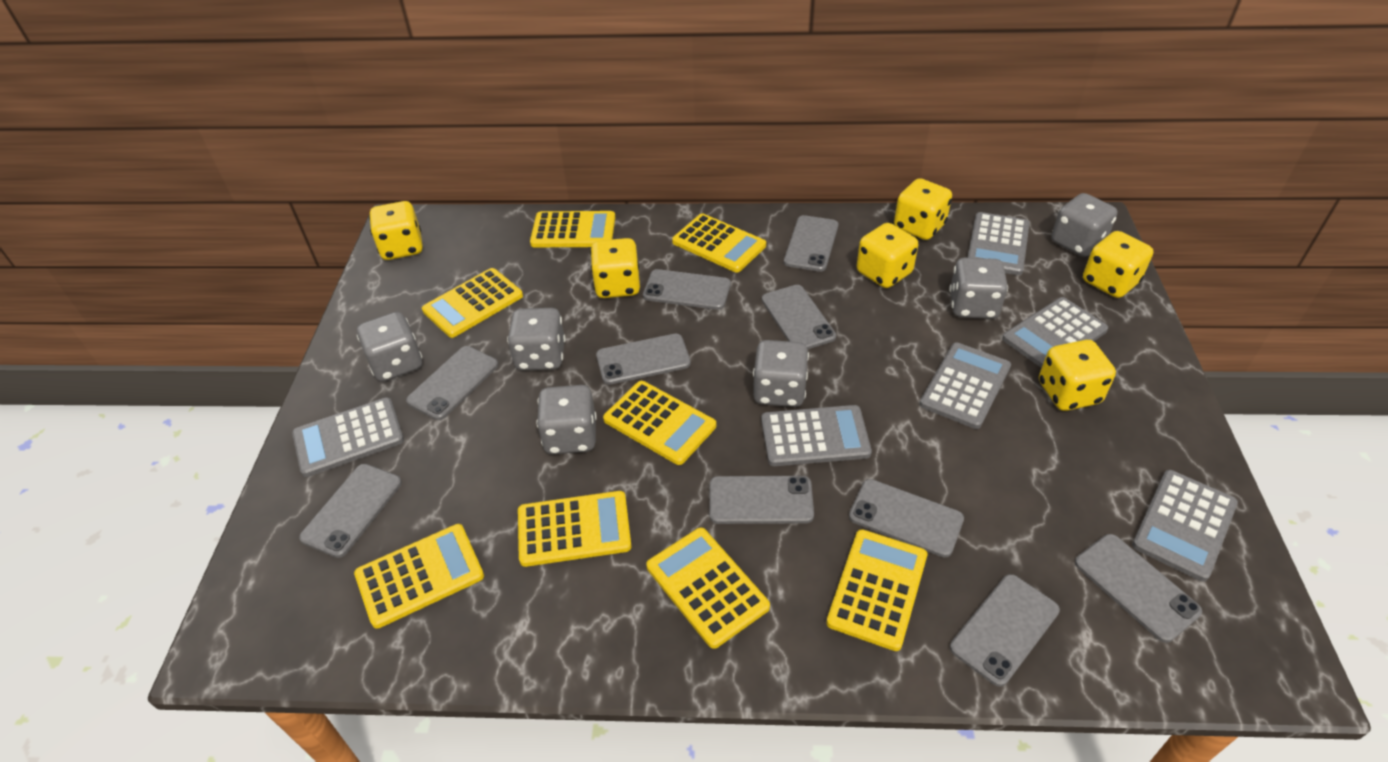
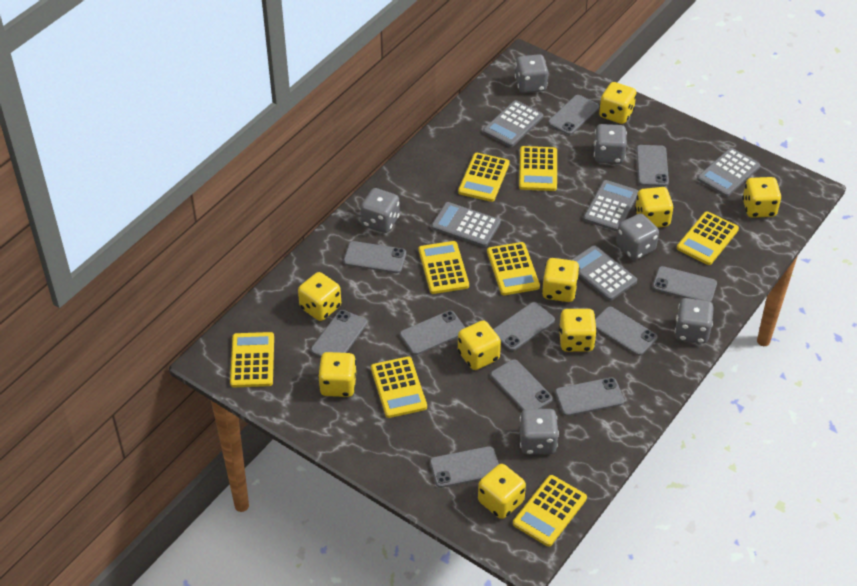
grey calculator: 6 -> 5
grey phone: 10 -> 11
yellow dice: 6 -> 9

